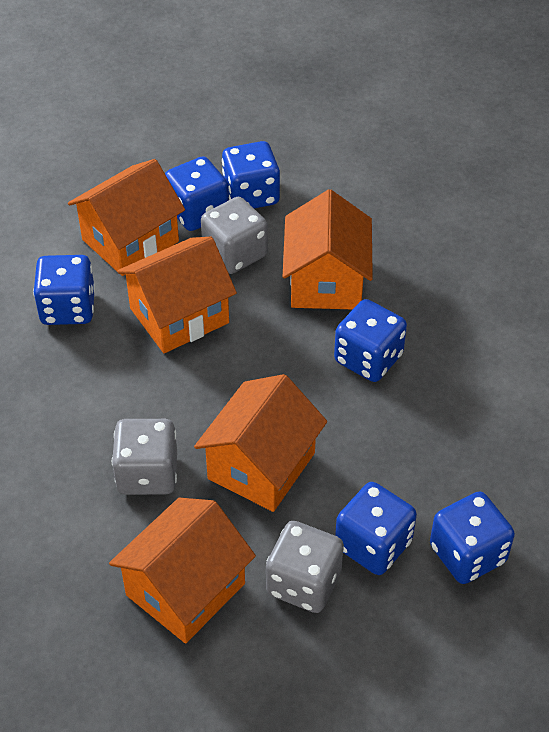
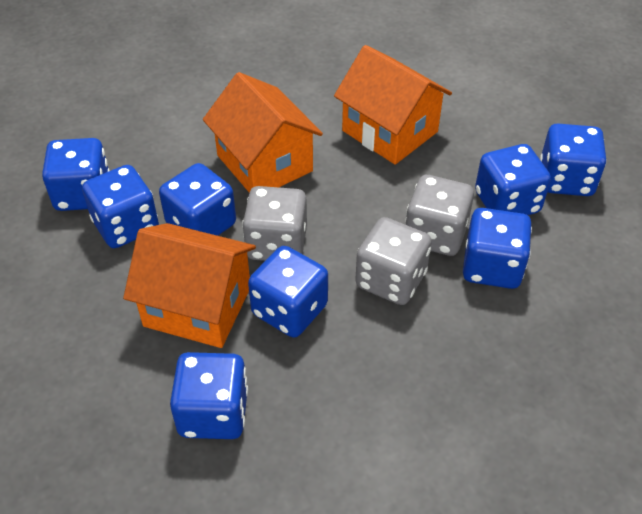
blue dice: 6 -> 8
orange house: 5 -> 3

